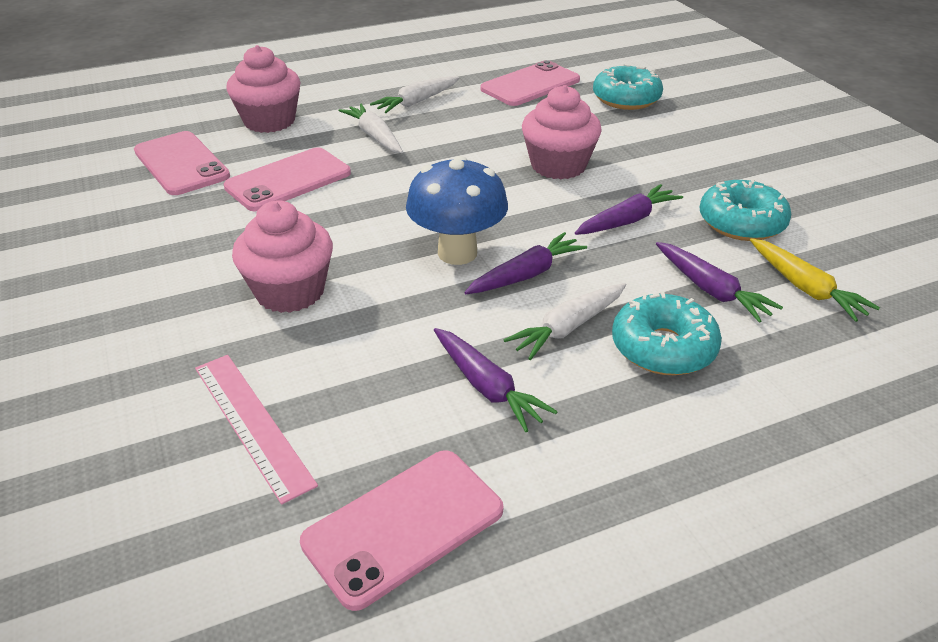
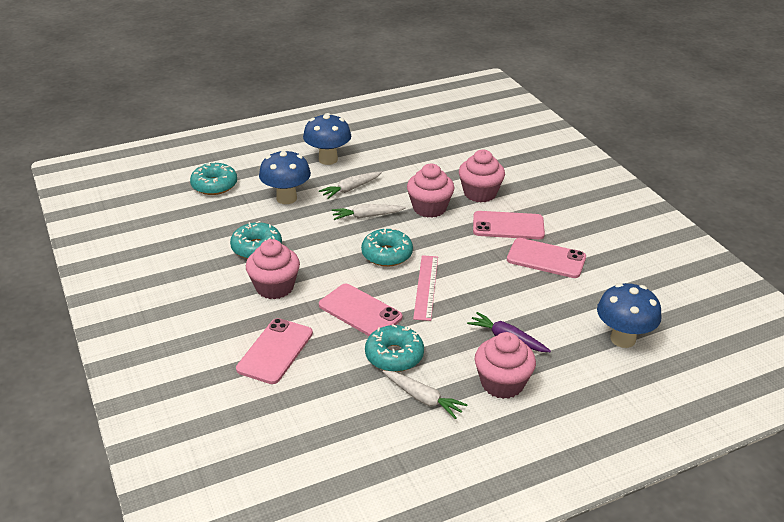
blue mushroom: 1 -> 3
pink cupcake: 3 -> 4
purple carrot: 4 -> 1
turquoise donut: 3 -> 4
yellow carrot: 1 -> 0

